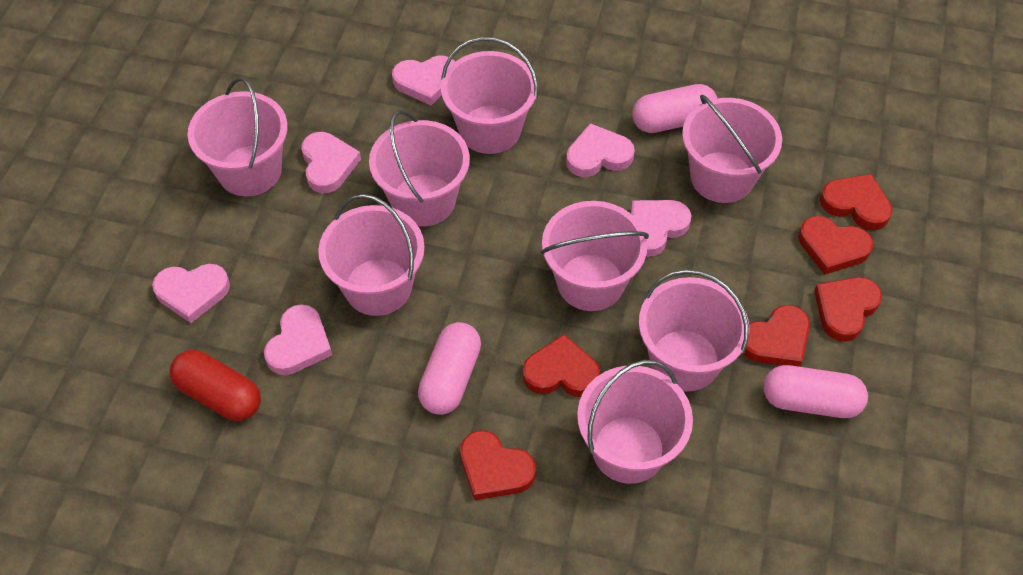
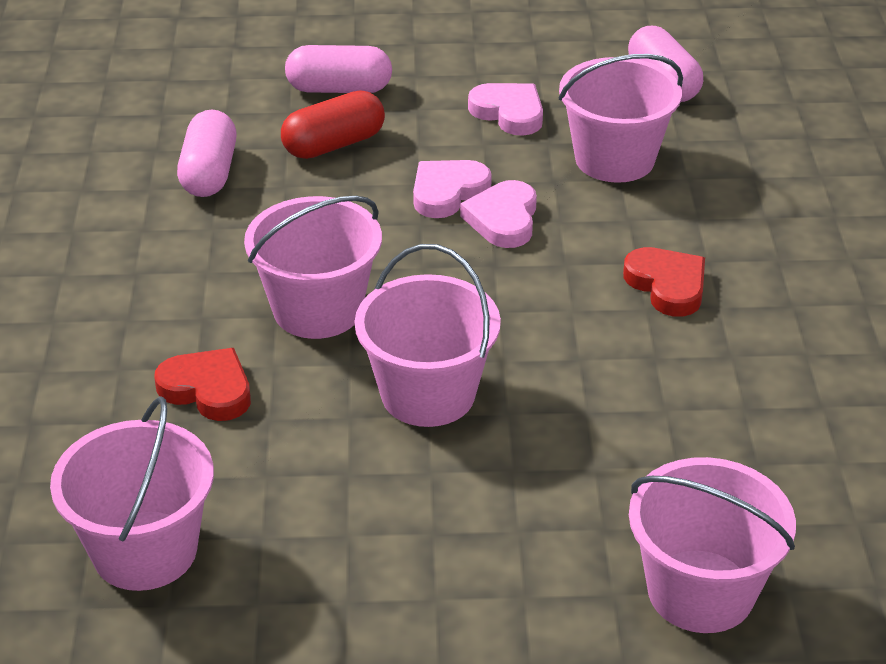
pink bucket: 8 -> 5
pink heart: 6 -> 3
red heart: 6 -> 2

